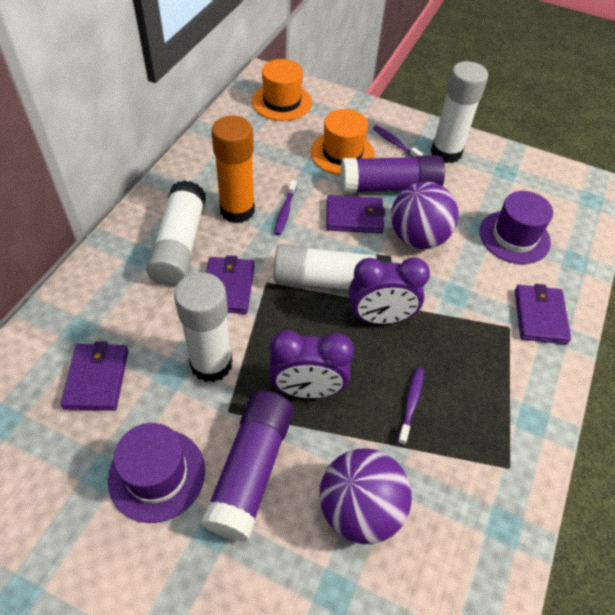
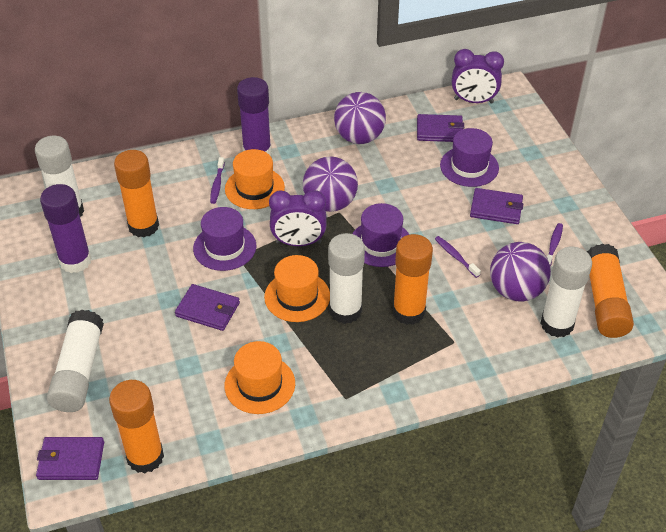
orange glue stick: 1 -> 4
orange hat: 2 -> 3
purple ball: 2 -> 3
purple hat: 2 -> 3

